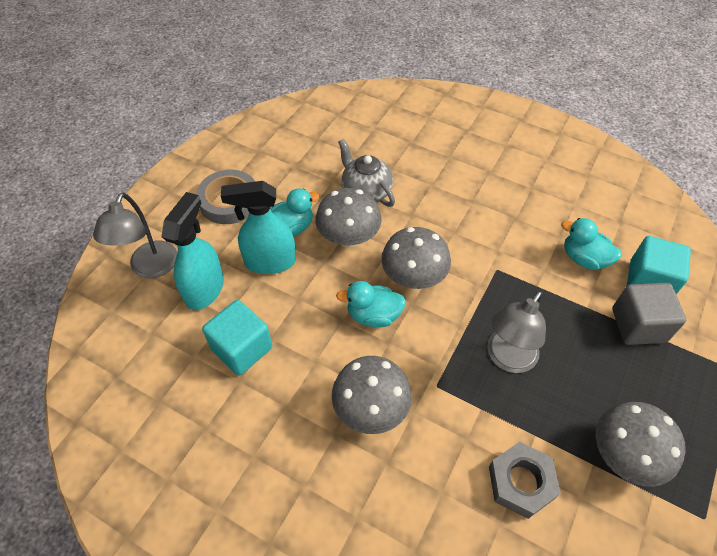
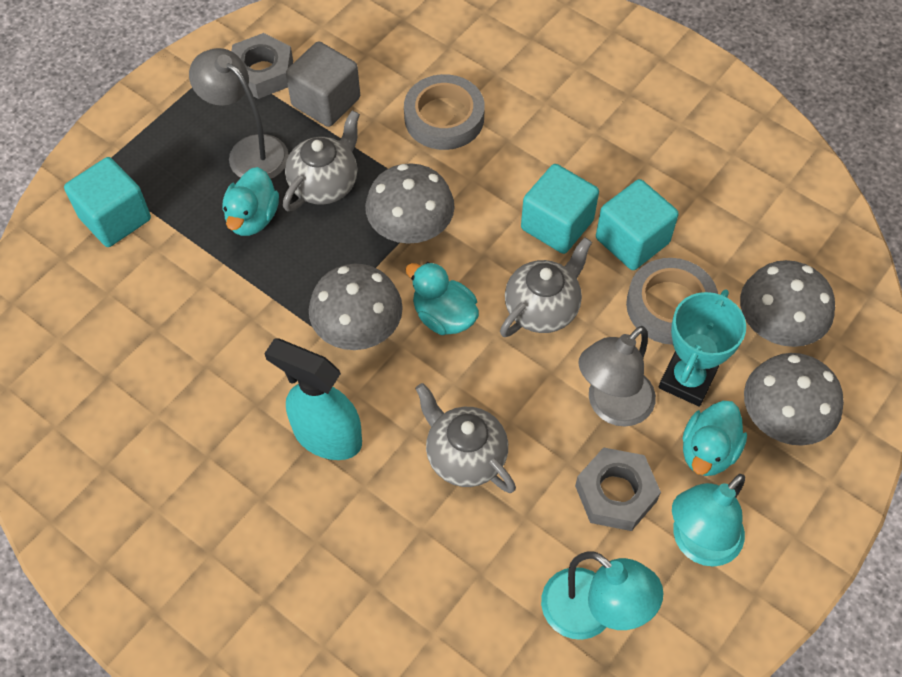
grey nut: 1 -> 2
grey tape: 1 -> 2
grey teapot: 1 -> 3
turquoise cube: 2 -> 3
turquoise lamp: 0 -> 2
turquoise spray bottle: 2 -> 1
turquoise trophy: 0 -> 1

